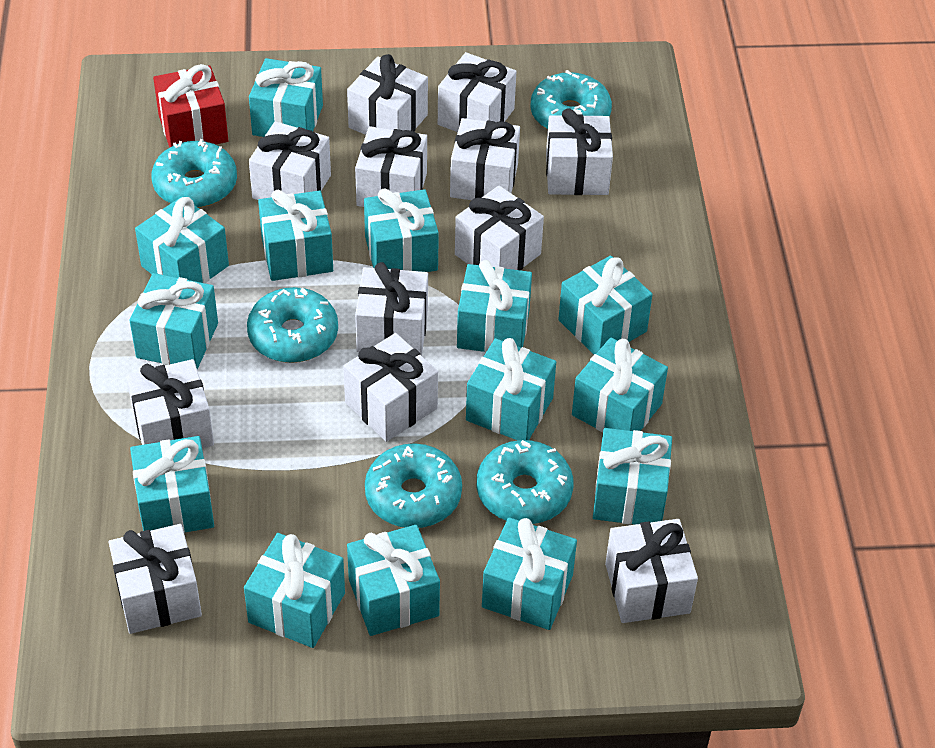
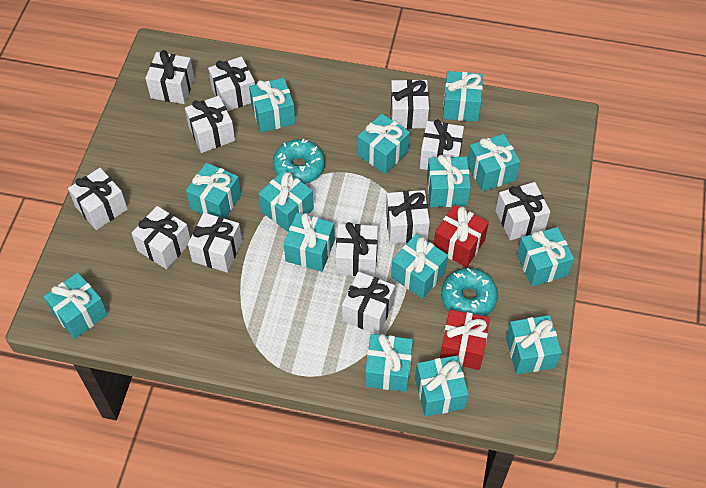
red gift: 1 -> 2
turquoise donut: 5 -> 2

